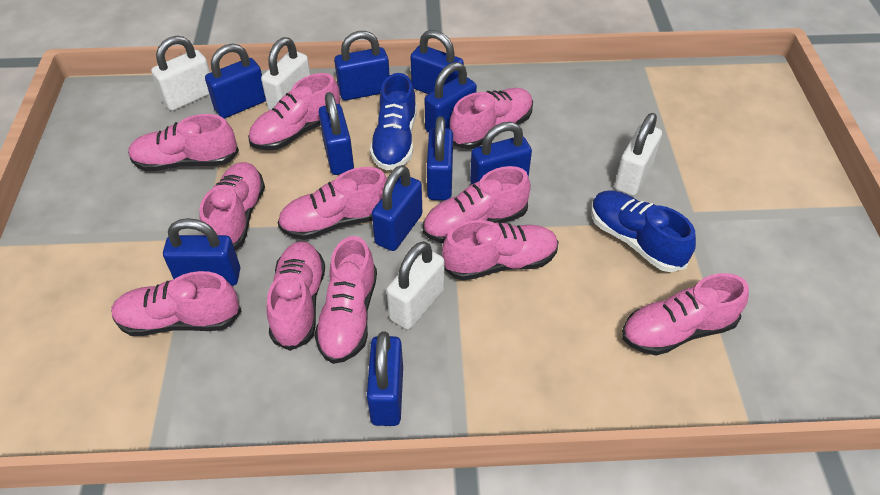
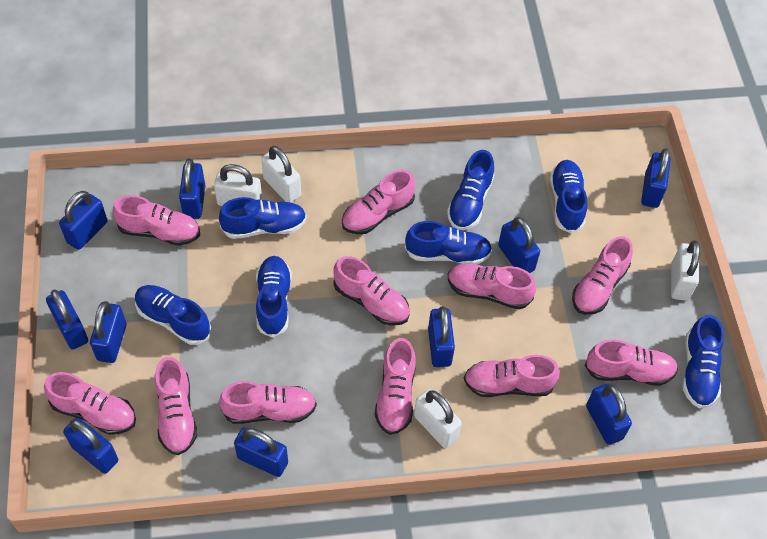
blue shoe: 2 -> 7

